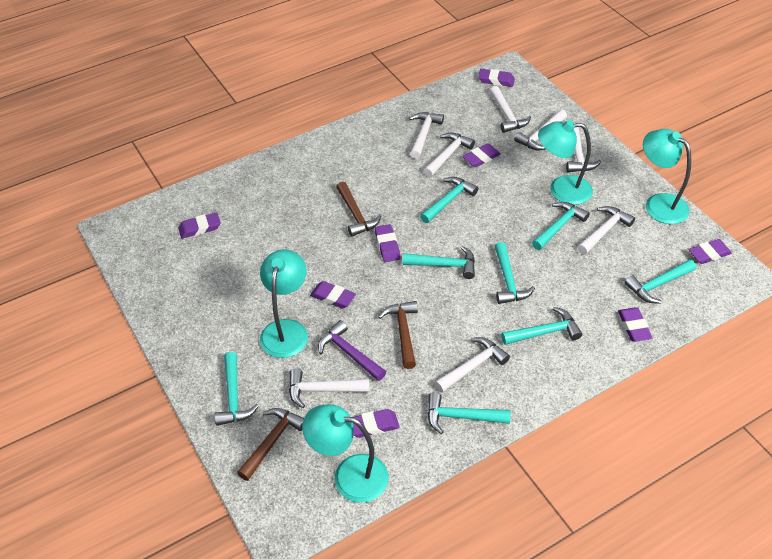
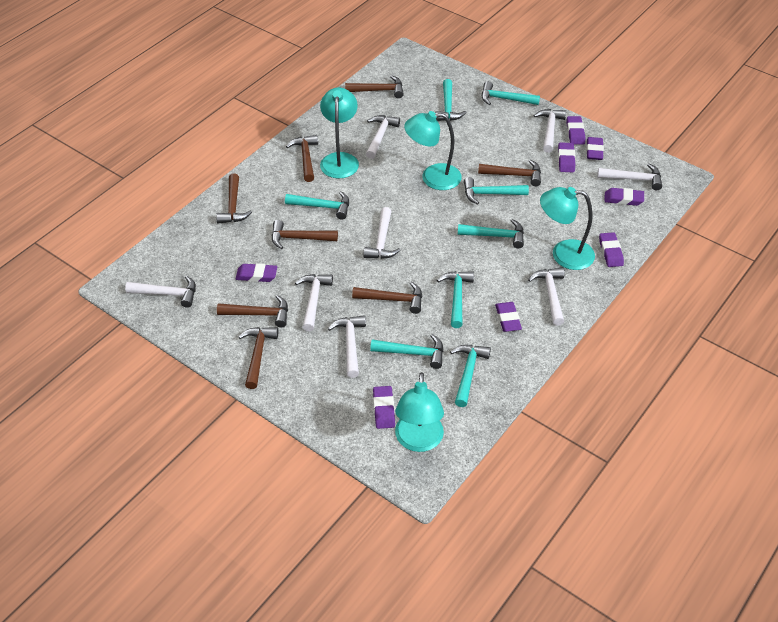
brown hammer: 3 -> 8
purple hammer: 1 -> 0

